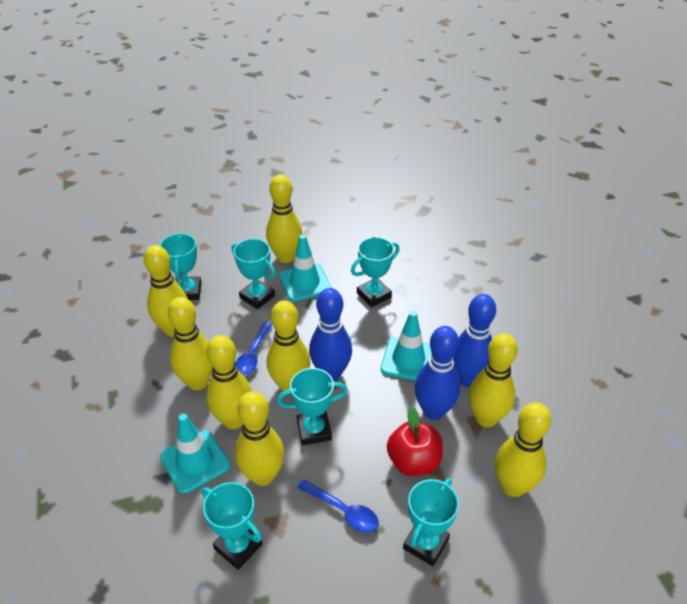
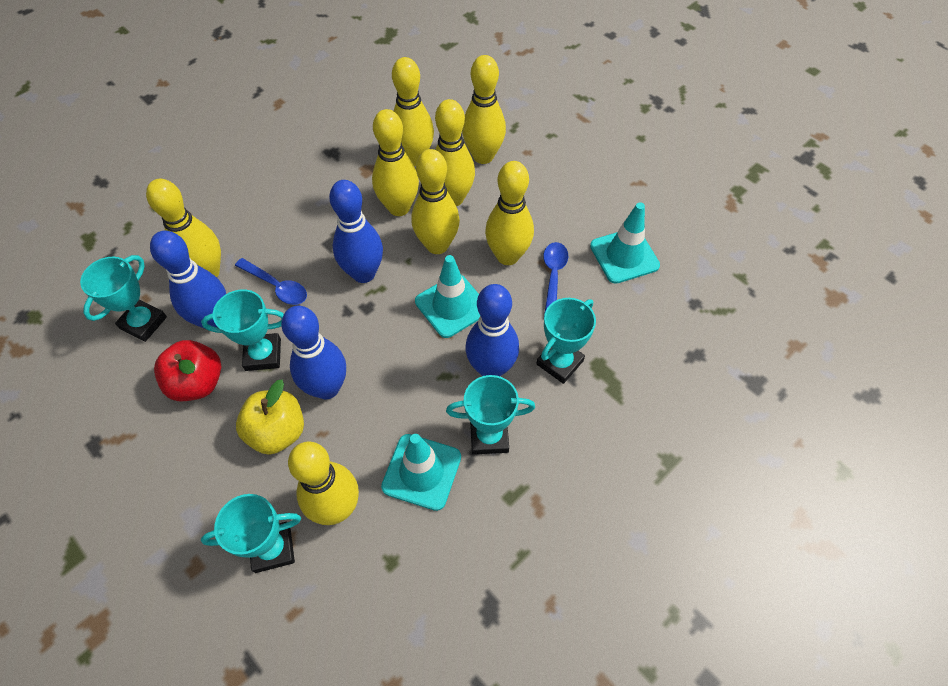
blue bowling pin: 3 -> 4
turquoise trophy: 6 -> 5
yellow apple: 0 -> 1

